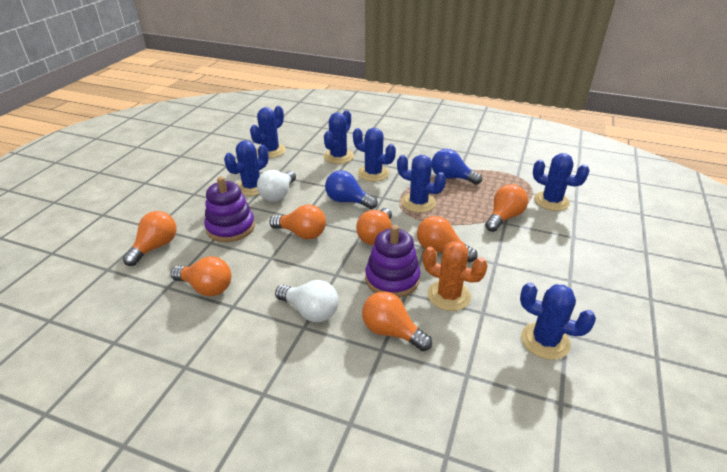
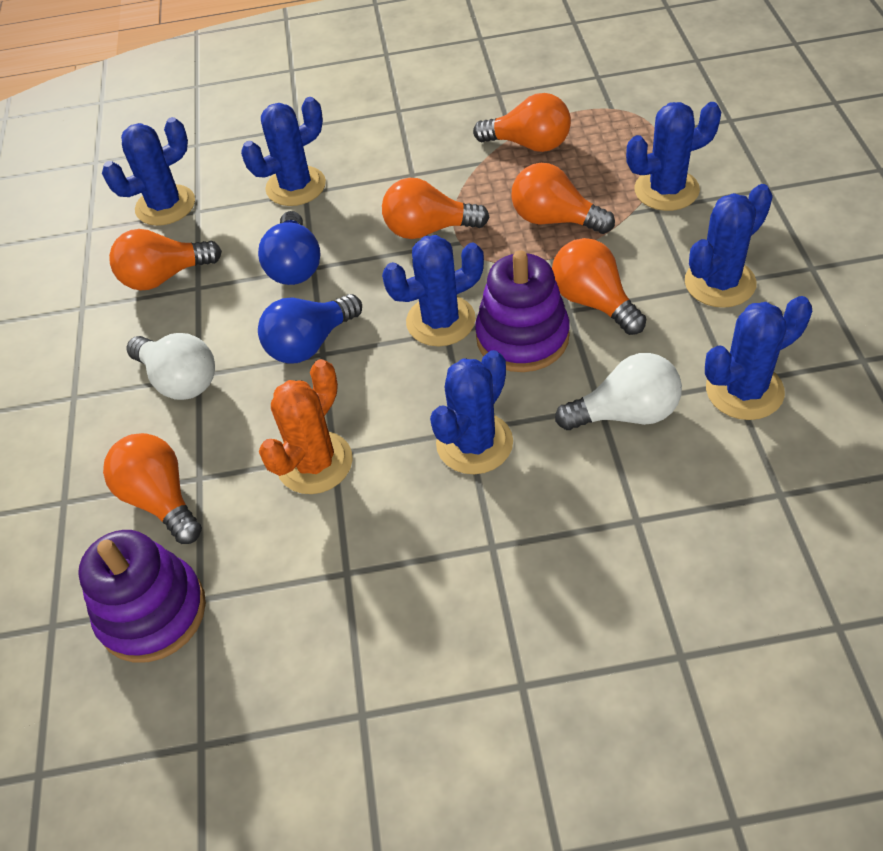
orange light bulb: 7 -> 6

